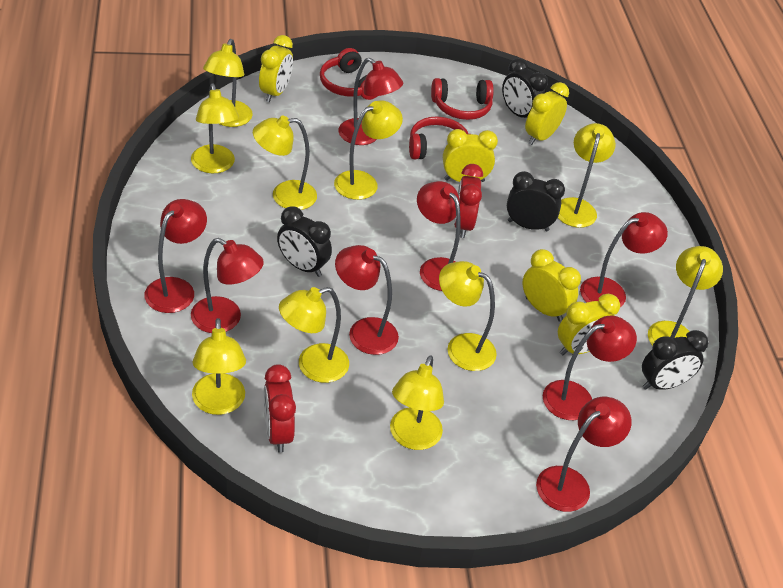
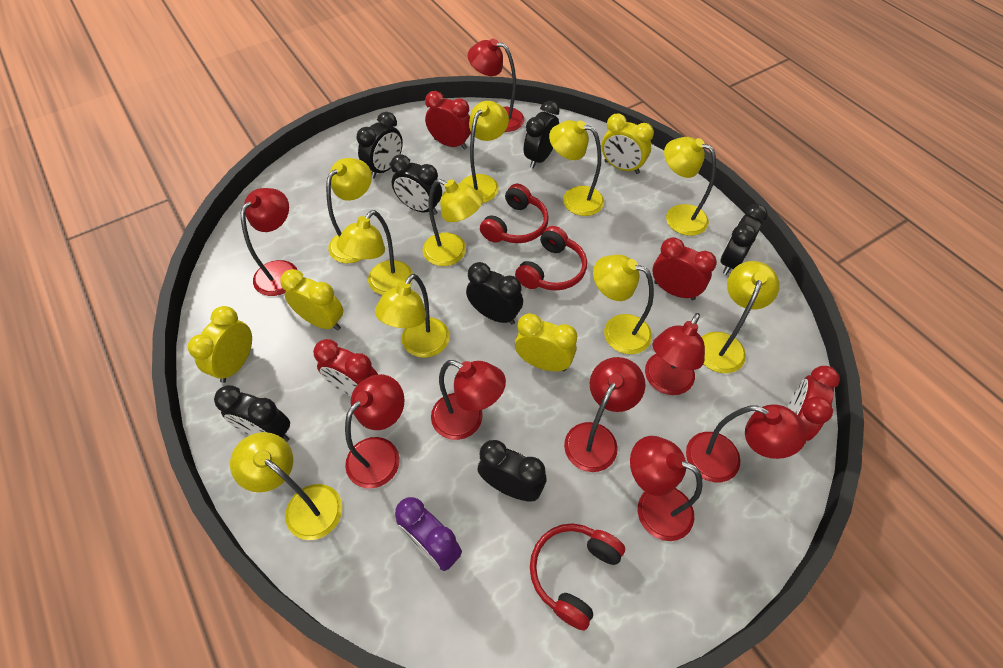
black clock: 4 -> 7
purple clock: 0 -> 1
red clock: 2 -> 4
yellow clock: 5 -> 4

